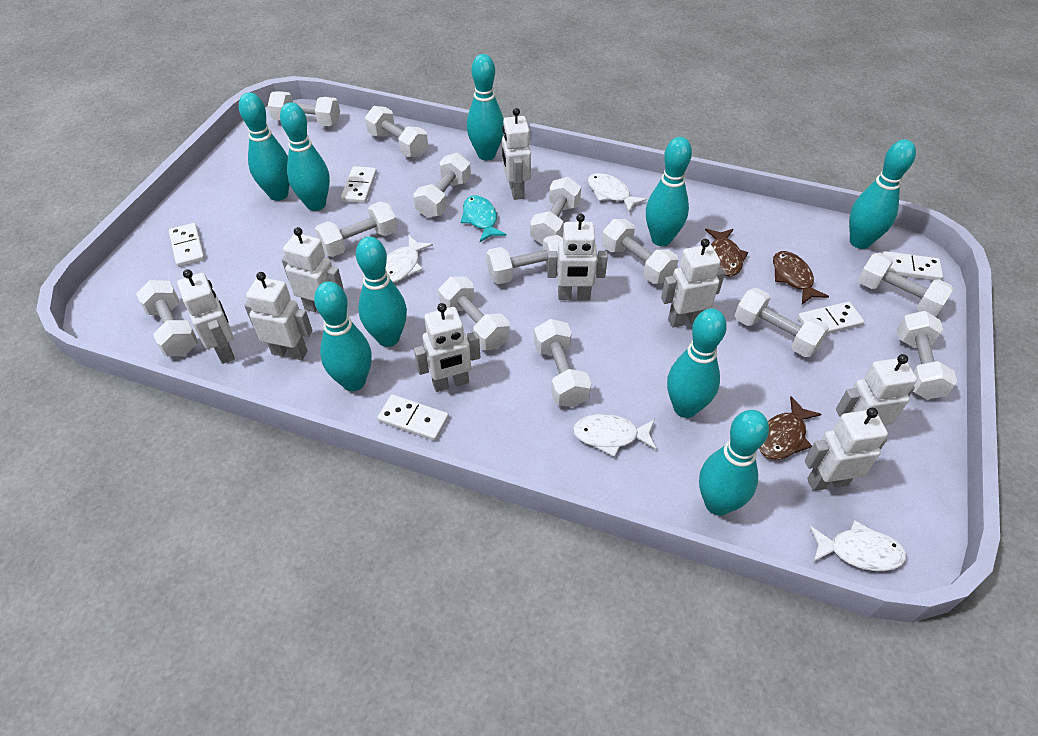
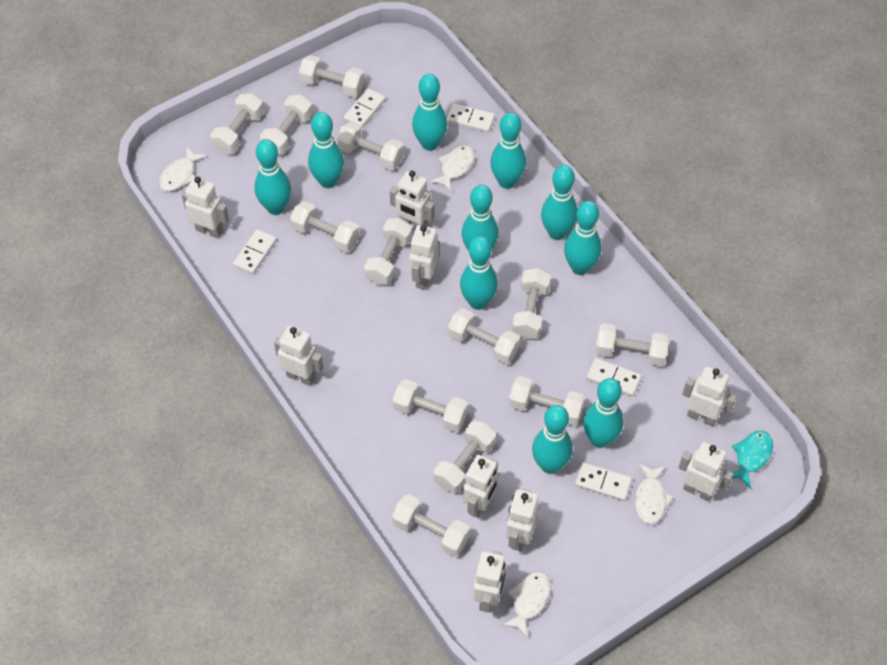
brown fish: 3 -> 0
turquoise bowling pin: 9 -> 10

